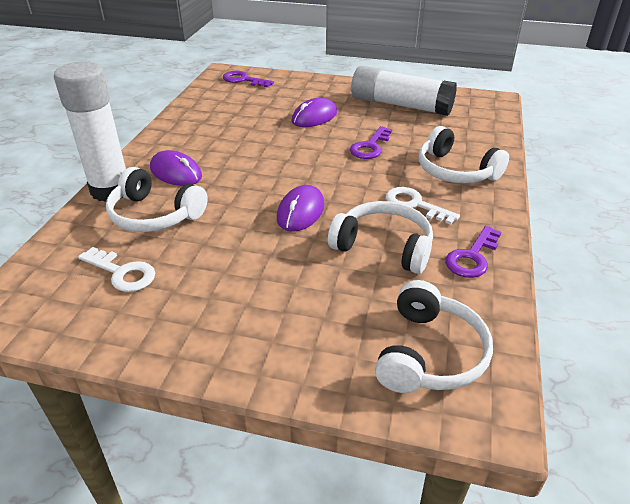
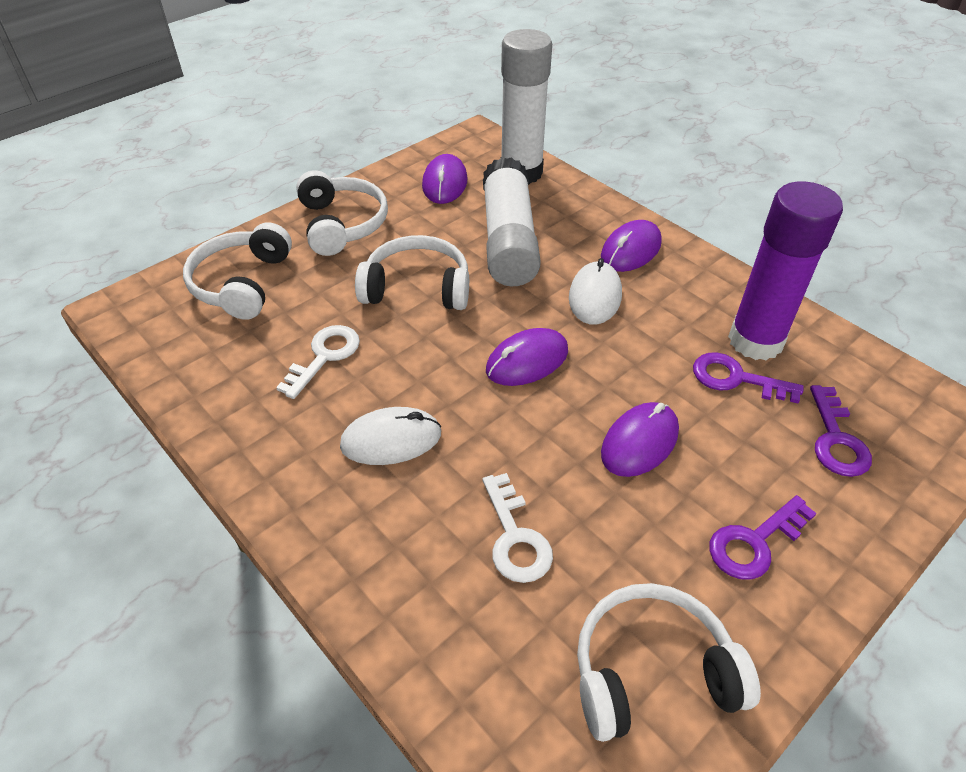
purple glue stick: 0 -> 1
purple mouse: 3 -> 4
white mouse: 0 -> 2

